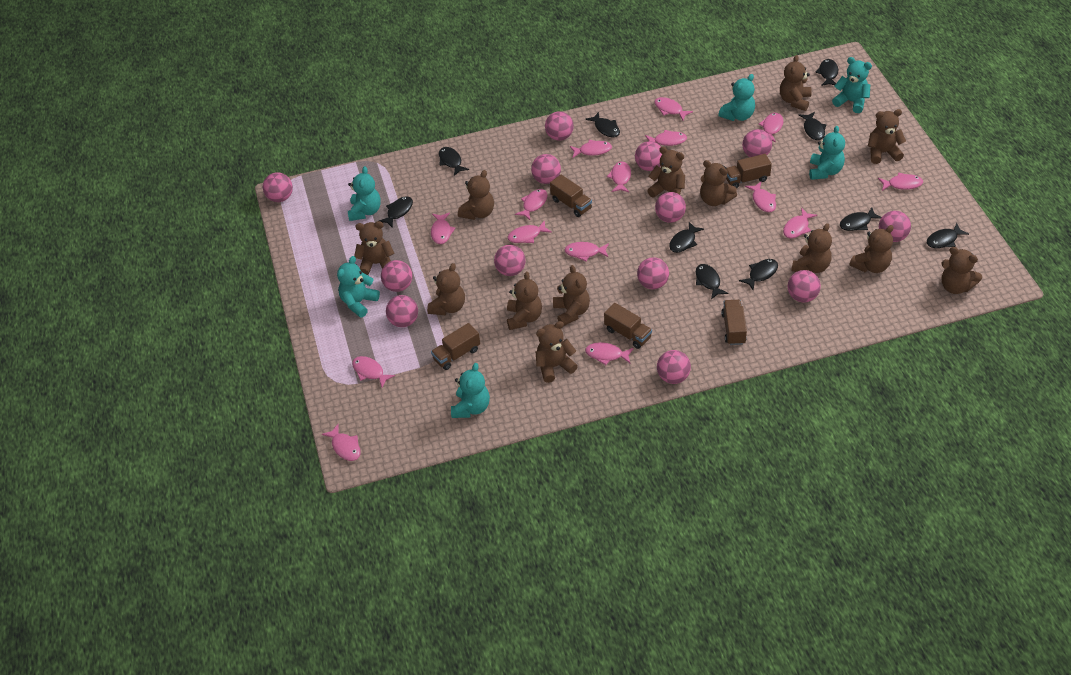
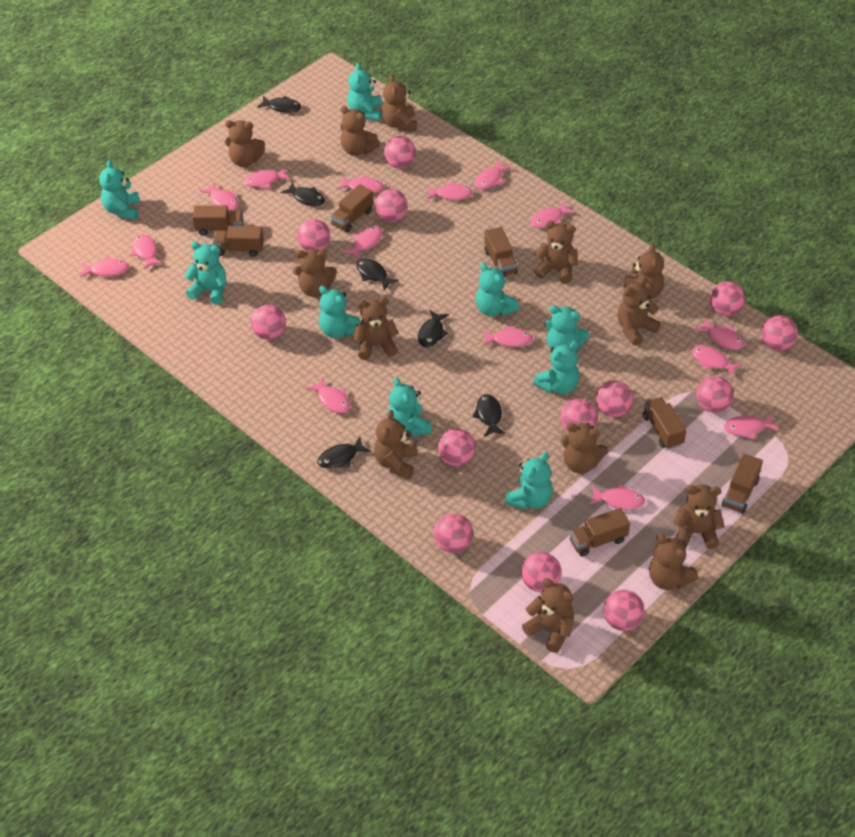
black fish: 10 -> 6
brown truck: 5 -> 7
turquoise teddy bear: 6 -> 9

